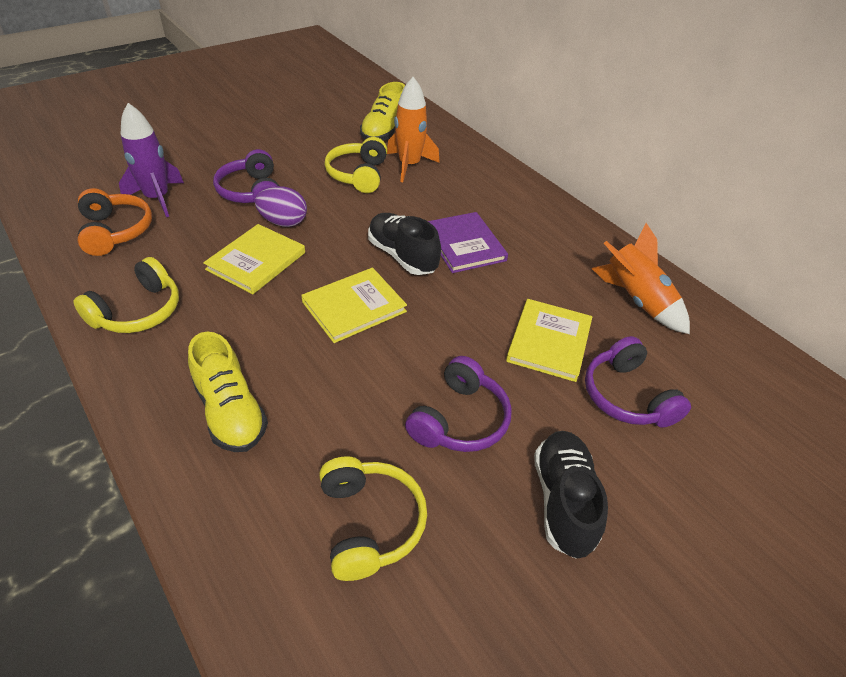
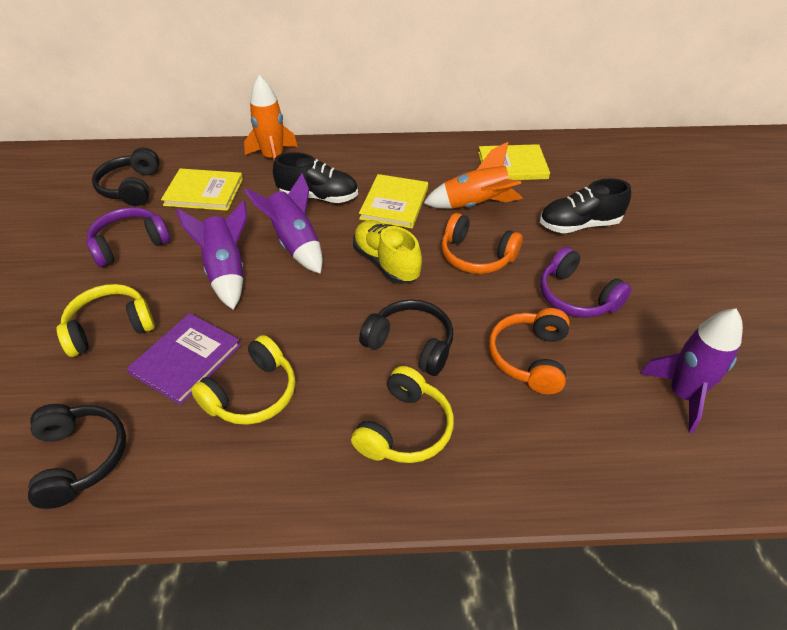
black headphones: 0 -> 3
orange headphones: 1 -> 2
purple egg: 1 -> 0
purple headphones: 3 -> 2
purple rocket: 1 -> 3
yellow shoe: 2 -> 1

